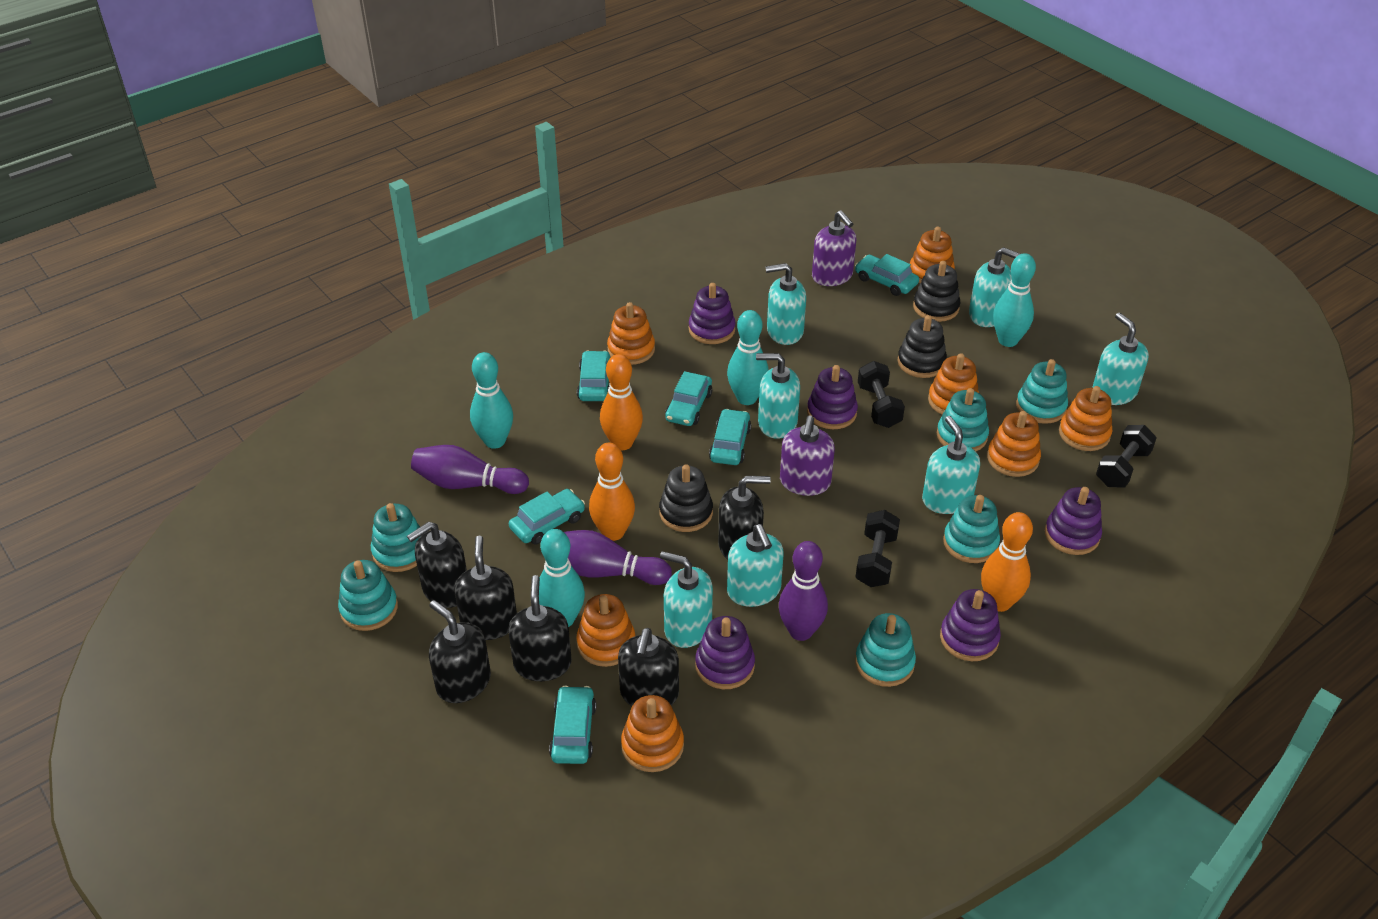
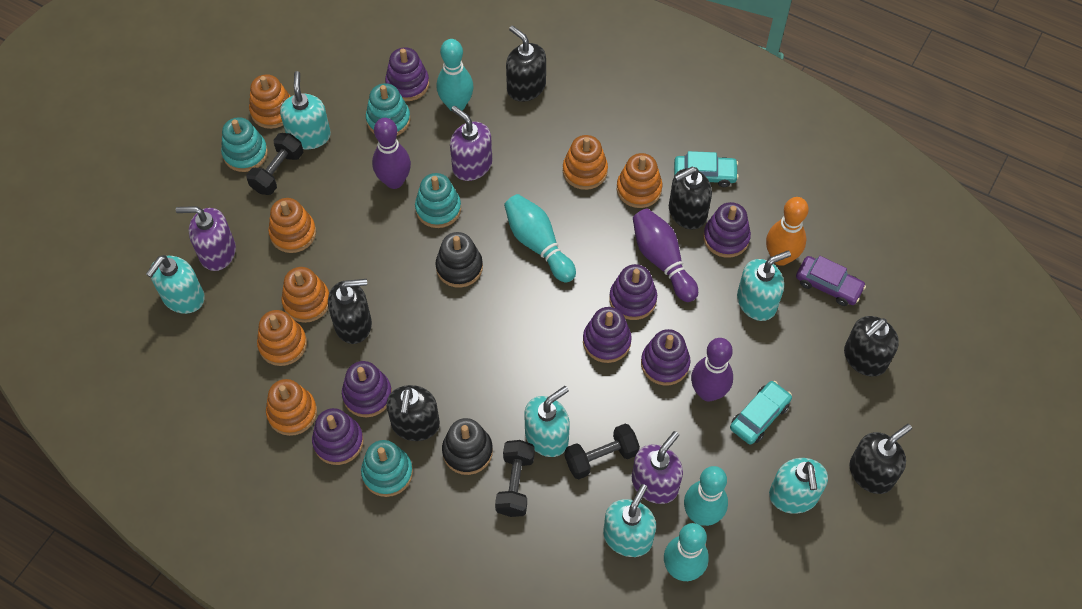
black stacking toy: 3 -> 2
orange bowling pin: 3 -> 1
purple car: 0 -> 1
purple soap dispenser: 2 -> 3
purple stacking toy: 5 -> 7
turquoise car: 6 -> 2
turquoise soap dispenser: 7 -> 6
turquoise stacking toy: 6 -> 4

